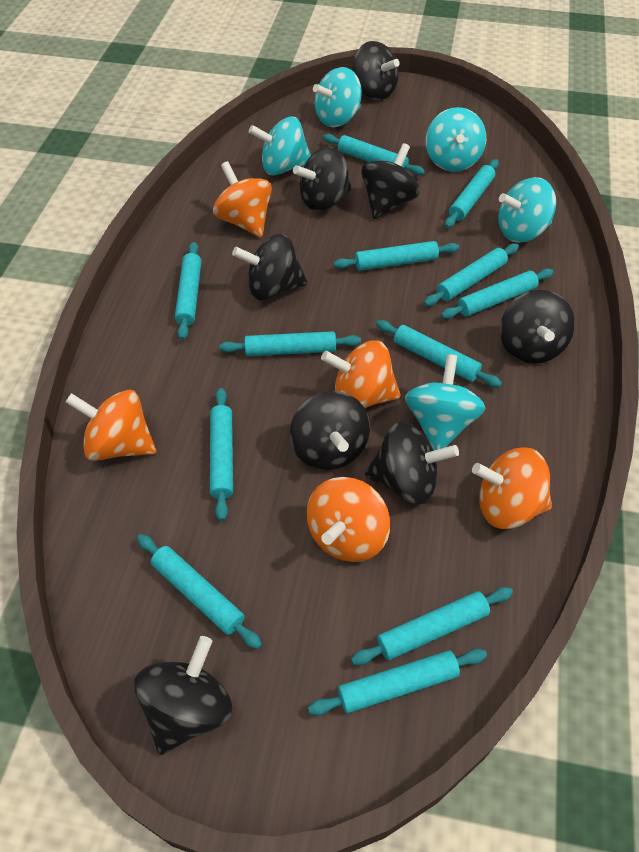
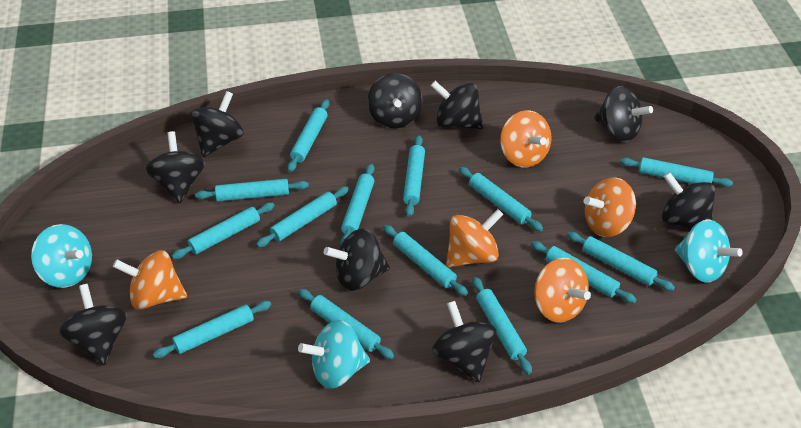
black spinning top: 8 -> 9
turquoise rolling pin: 12 -> 14
turquoise spinning top: 5 -> 3

